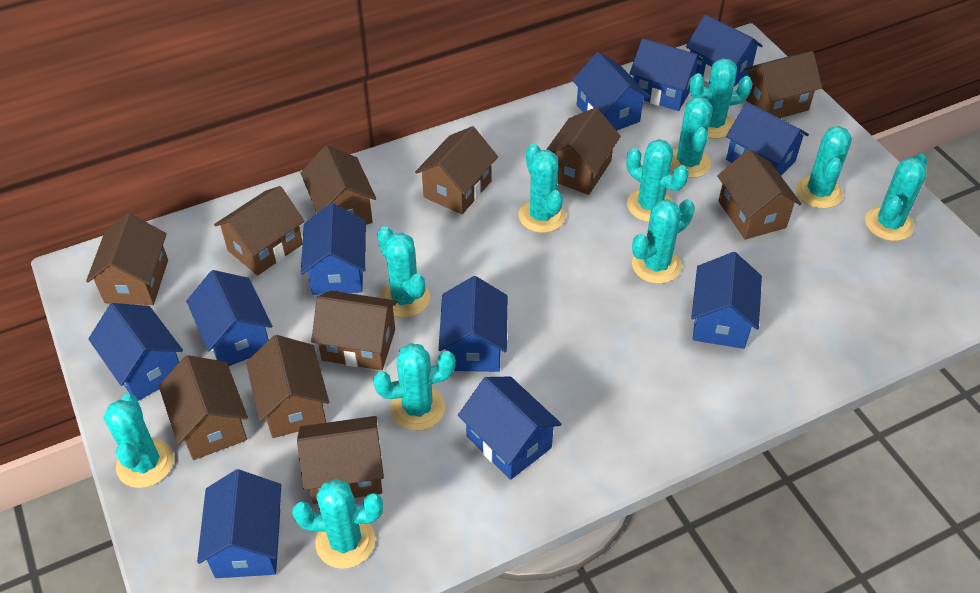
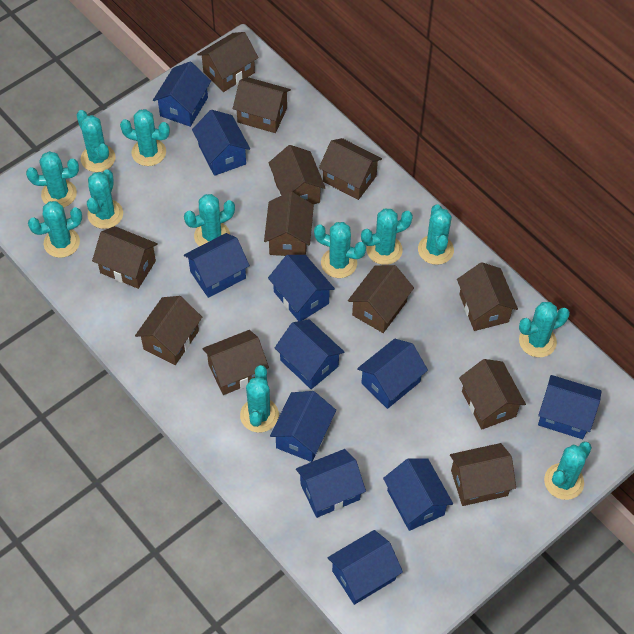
brown house: 11 -> 12
turquoise cactus: 11 -> 12

